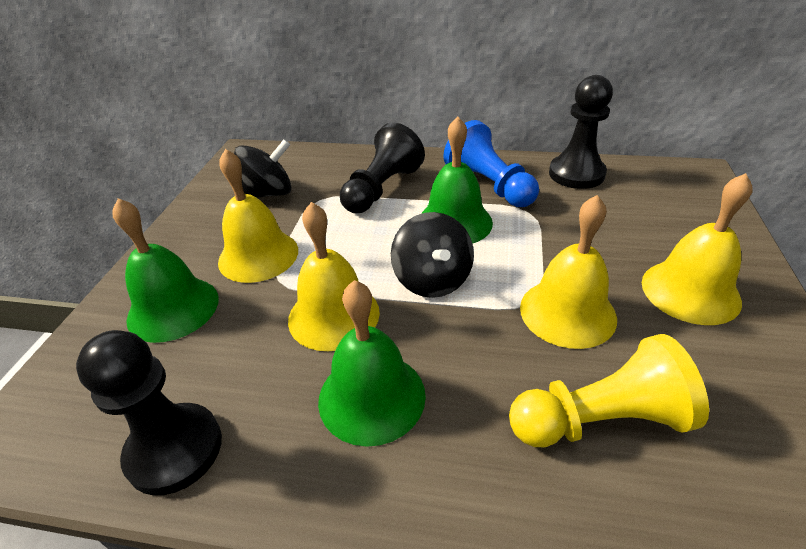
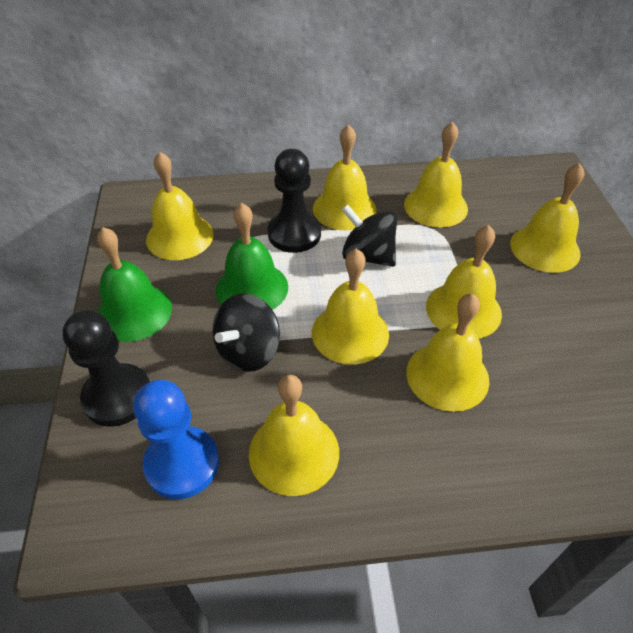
black pawn: 3 -> 2
green bell: 3 -> 2
yellow bell: 4 -> 8
yellow pawn: 1 -> 0

